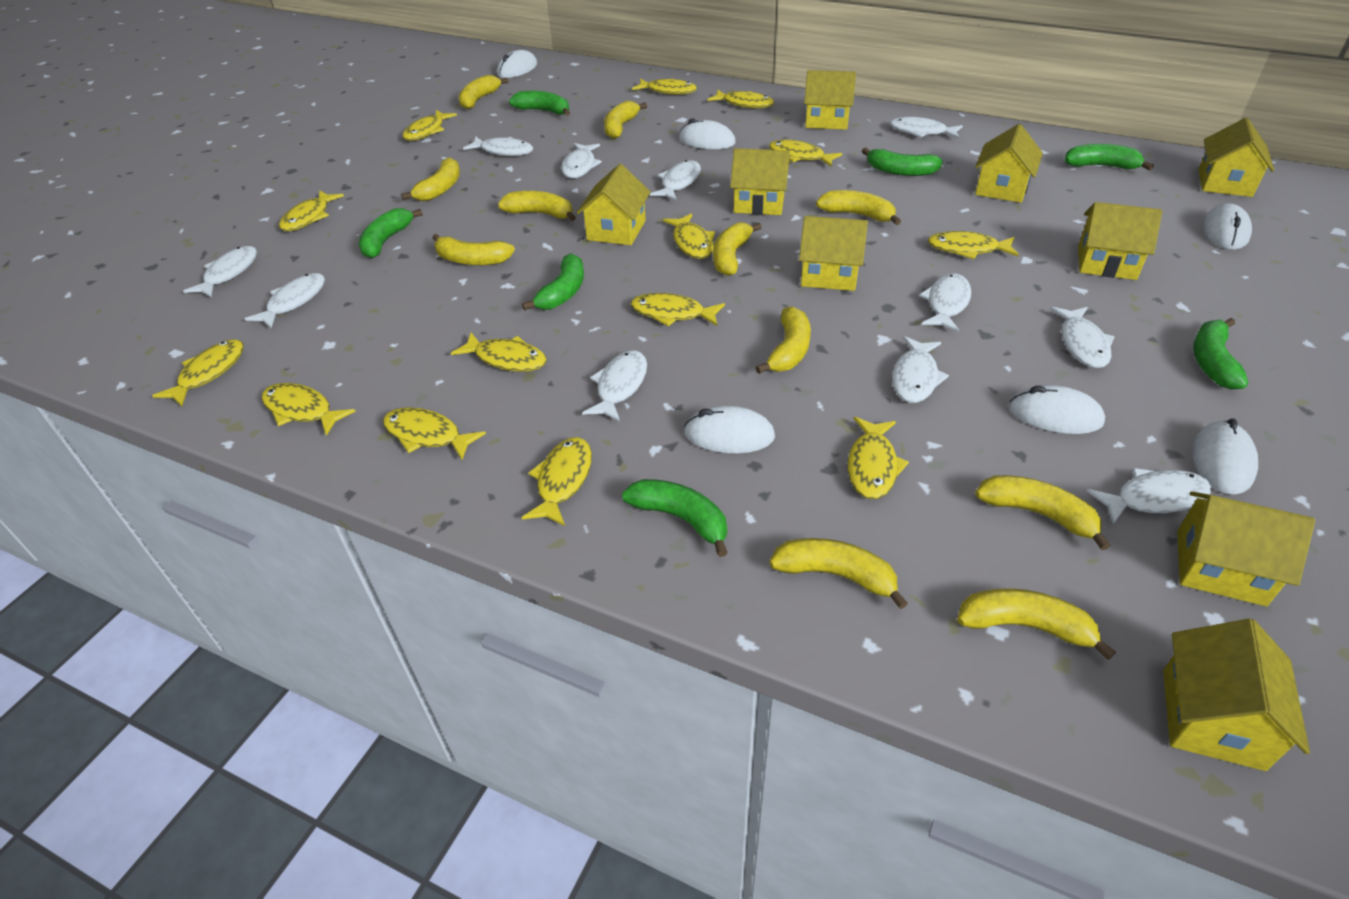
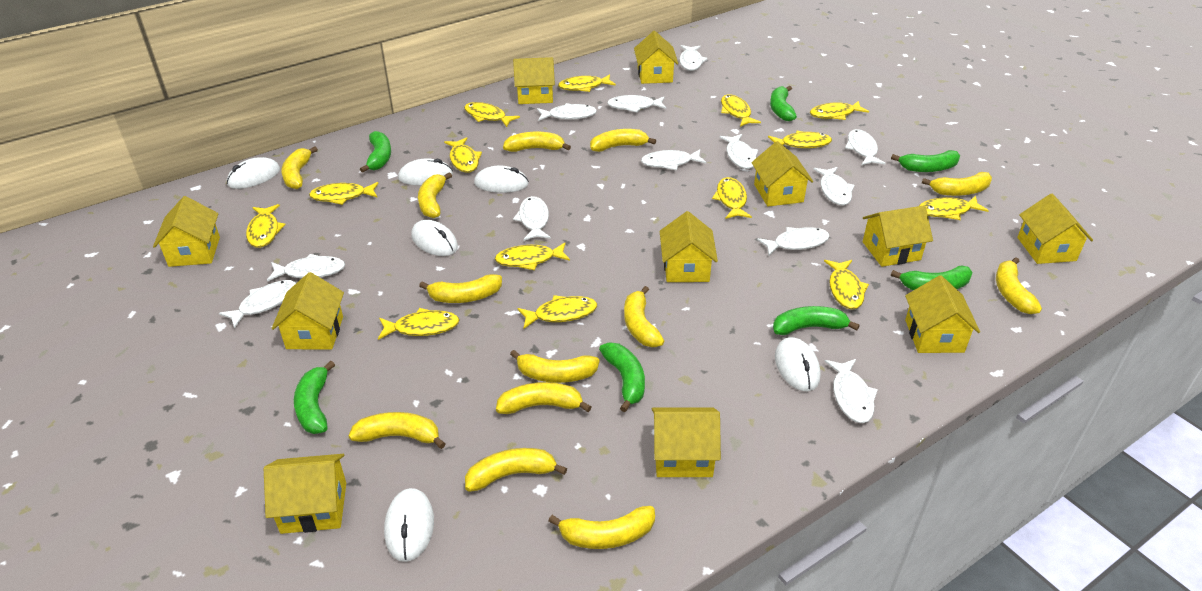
white fish: 11 -> 12
yellow banana: 11 -> 13
yellow house: 9 -> 11

